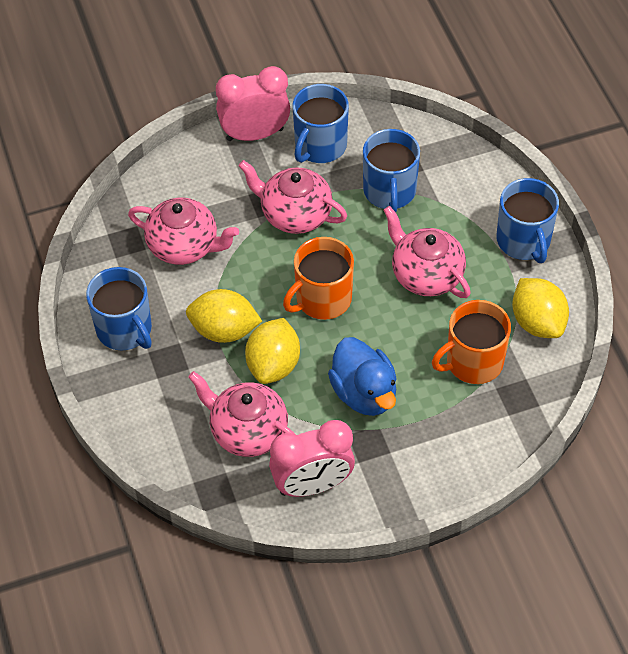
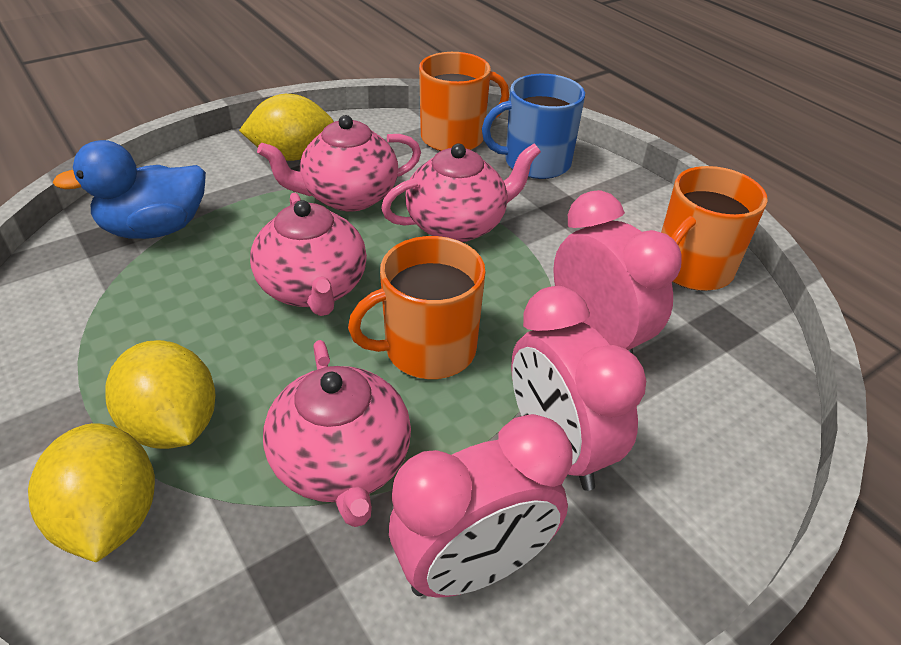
blue mug: 4 -> 1
orange mug: 2 -> 3
pink clock: 2 -> 3

